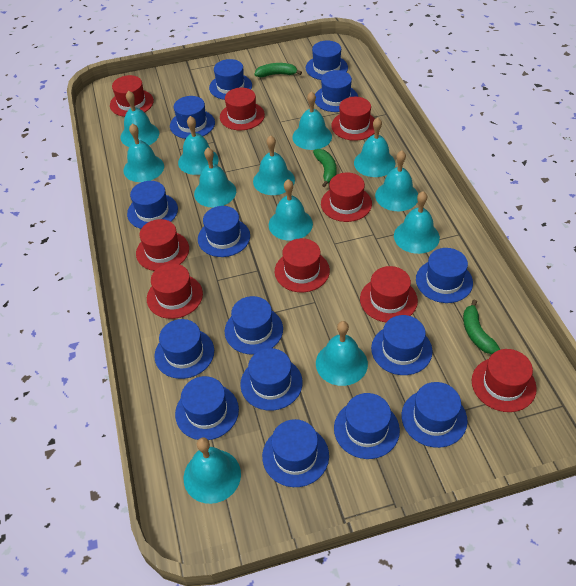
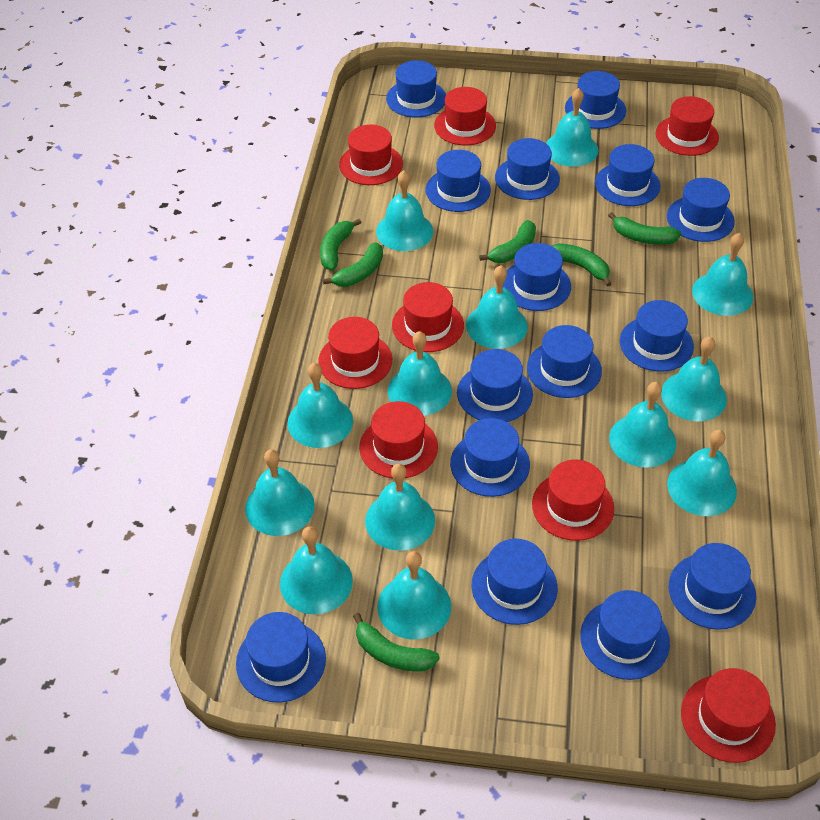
green banana: 3 -> 6
red hat: 9 -> 8
turquoise bell: 12 -> 13

